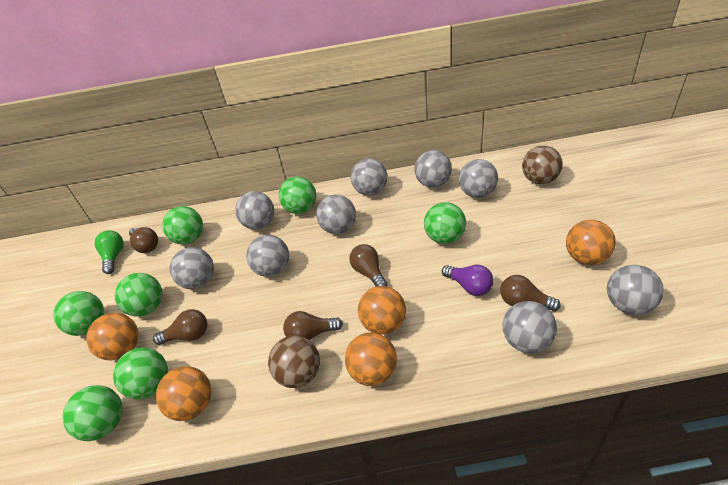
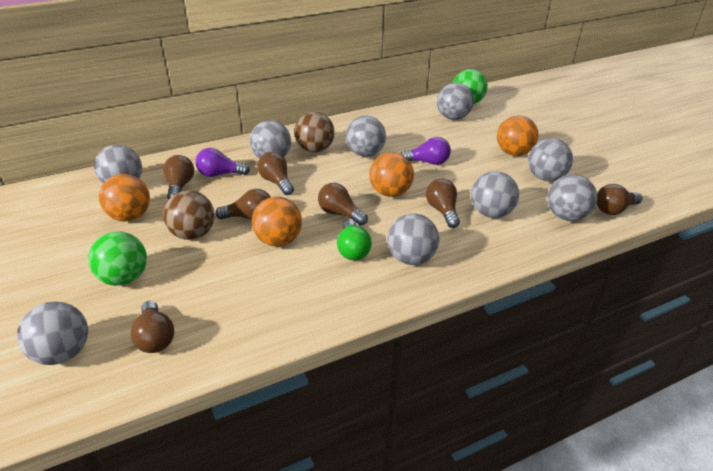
brown light bulb: 5 -> 7
green ball: 7 -> 2
orange ball: 5 -> 4
purple light bulb: 1 -> 2

